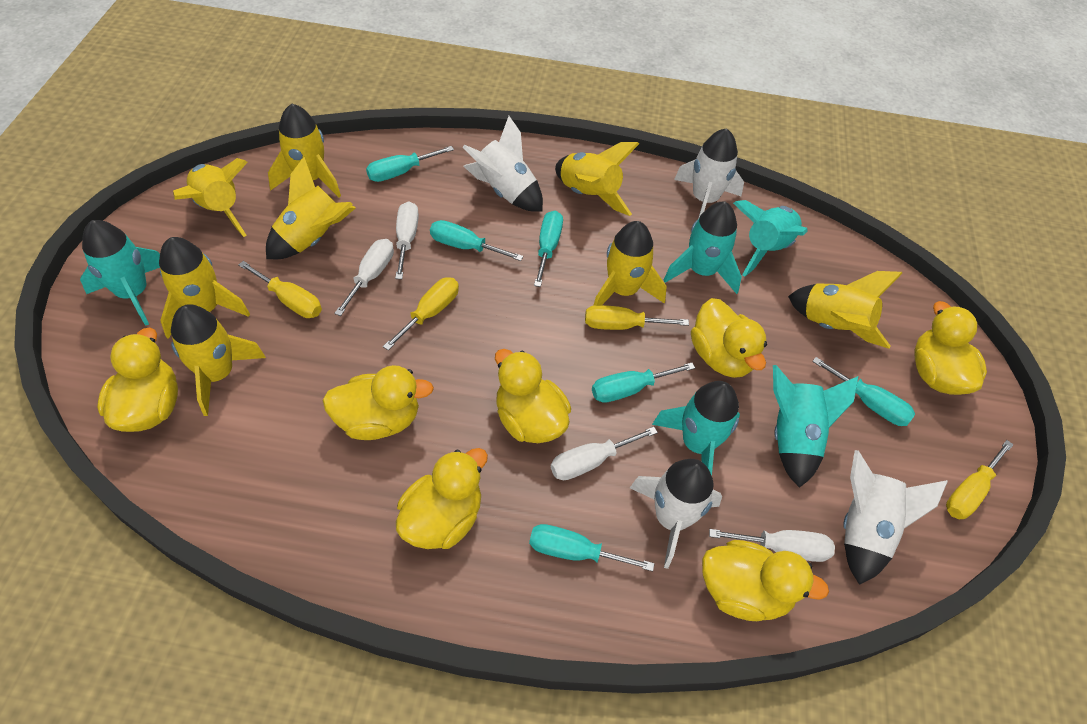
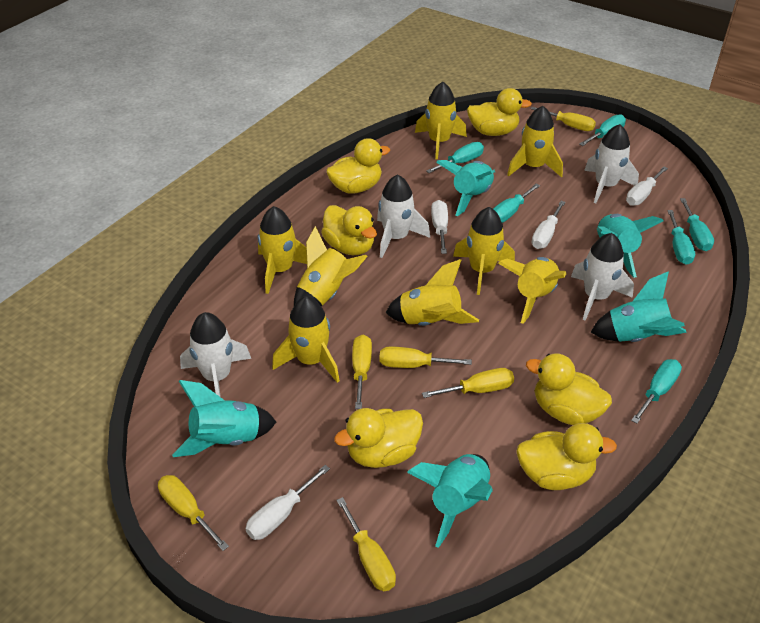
yellow duck: 7 -> 6
yellow screwdriver: 4 -> 6

